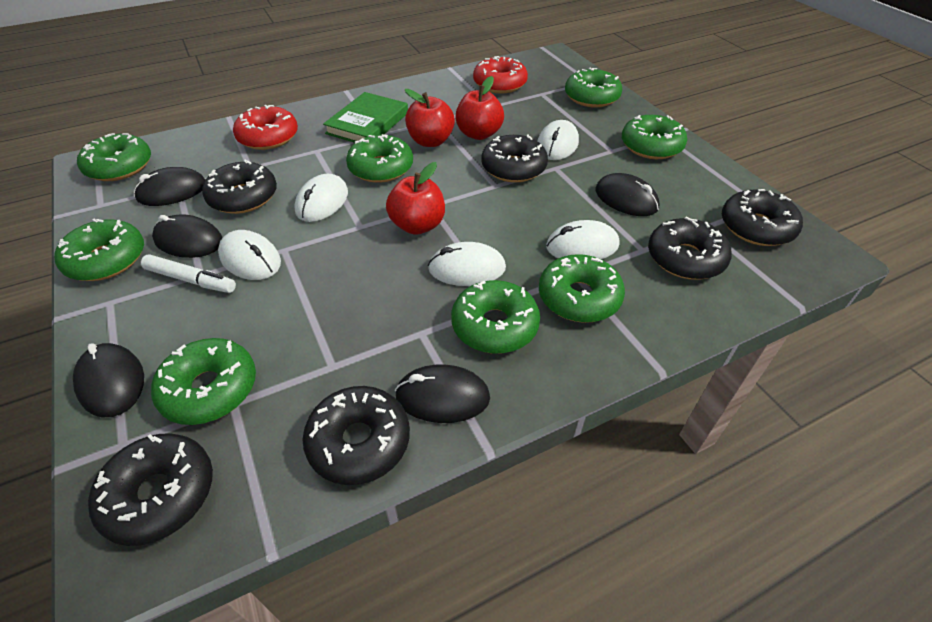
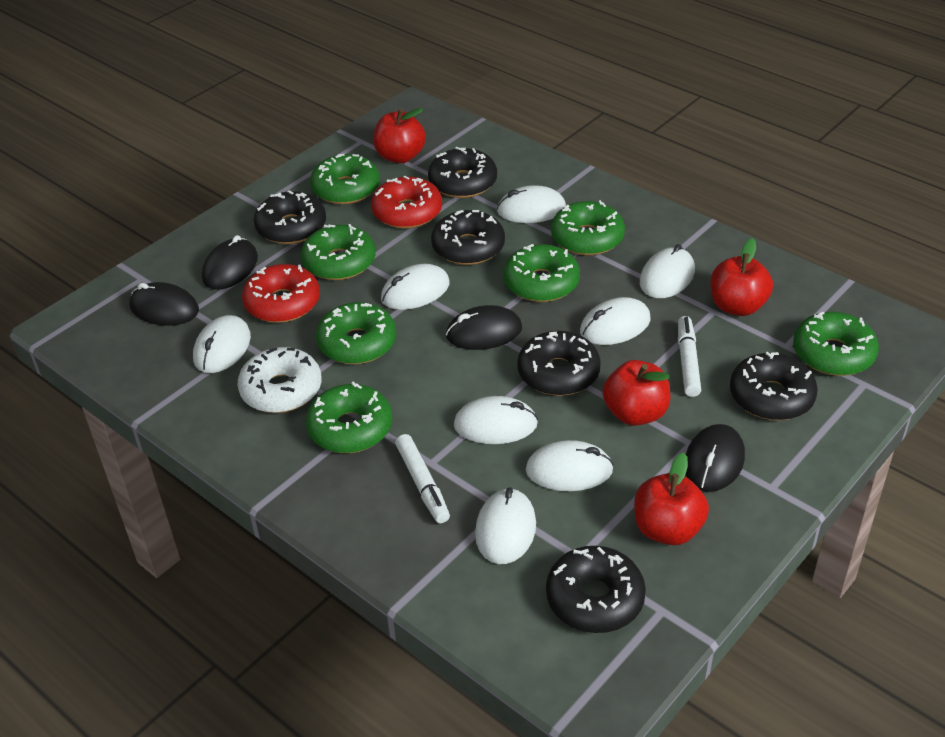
black mouse: 5 -> 4
green book: 1 -> 0
green donut: 8 -> 7
red apple: 3 -> 4
white donut: 0 -> 1
white marker: 1 -> 2
white mouse: 5 -> 8

